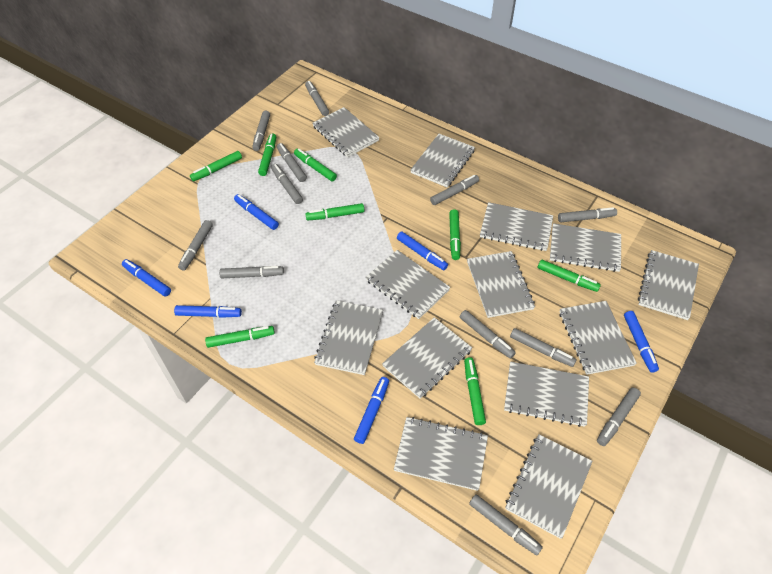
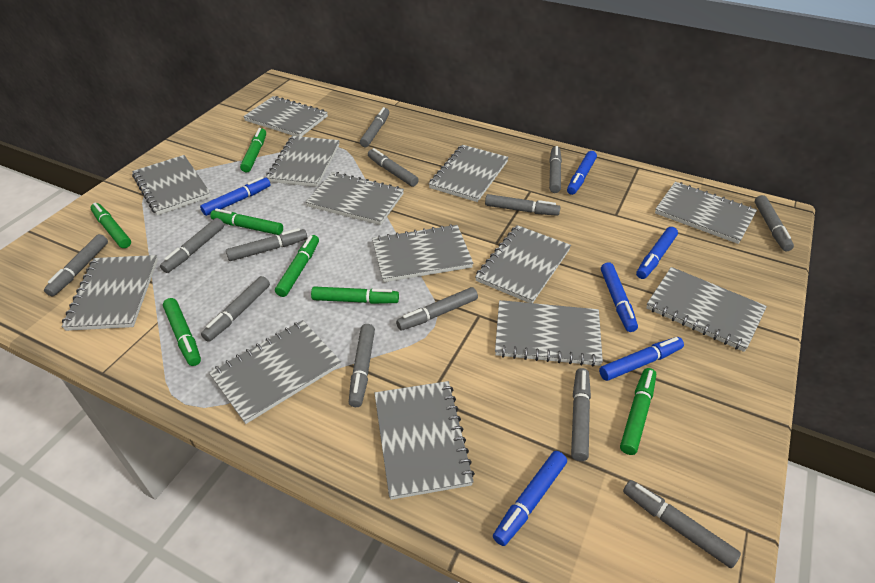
green marker: 8 -> 7
grey marker: 12 -> 13

